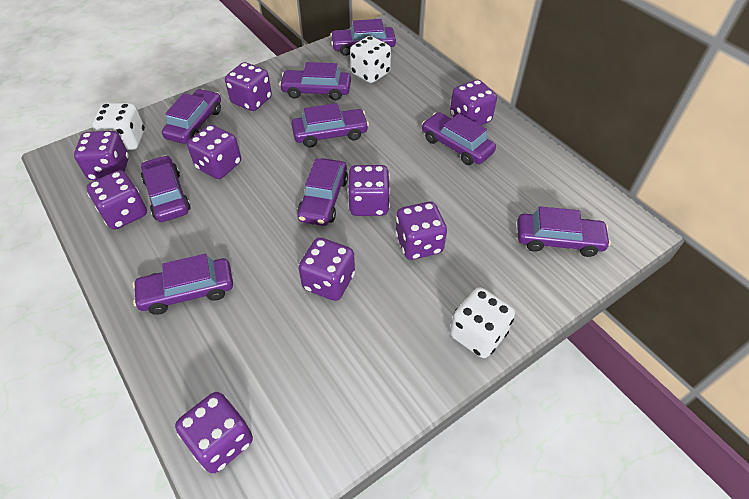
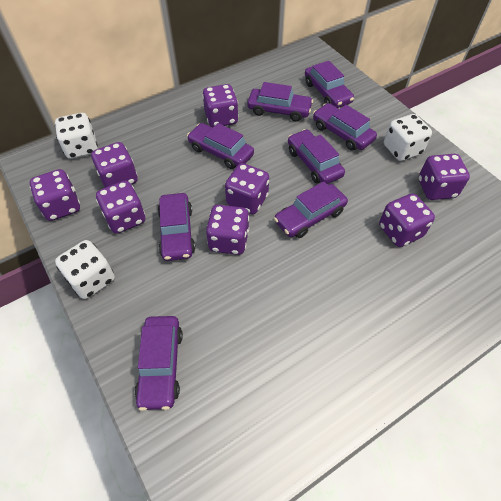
purple car: 9 -> 8
purple dice: 9 -> 8

